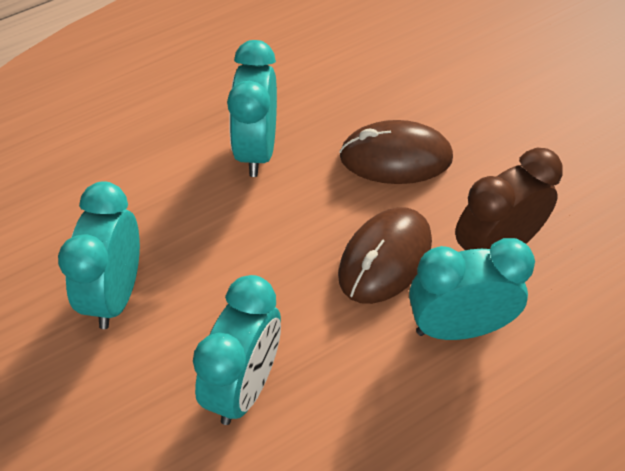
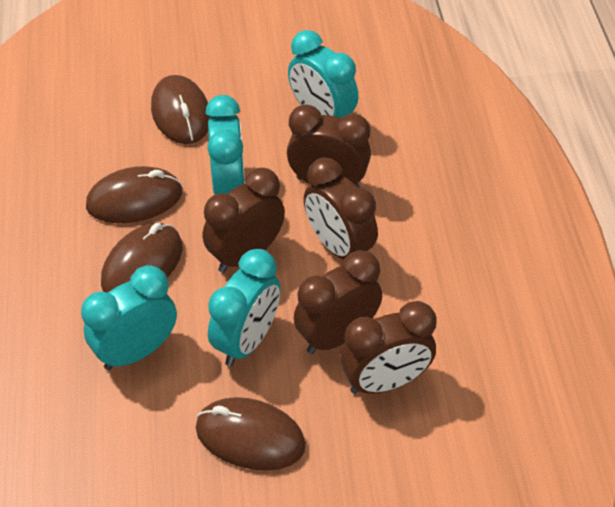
brown clock: 1 -> 5
brown mouse: 2 -> 4

